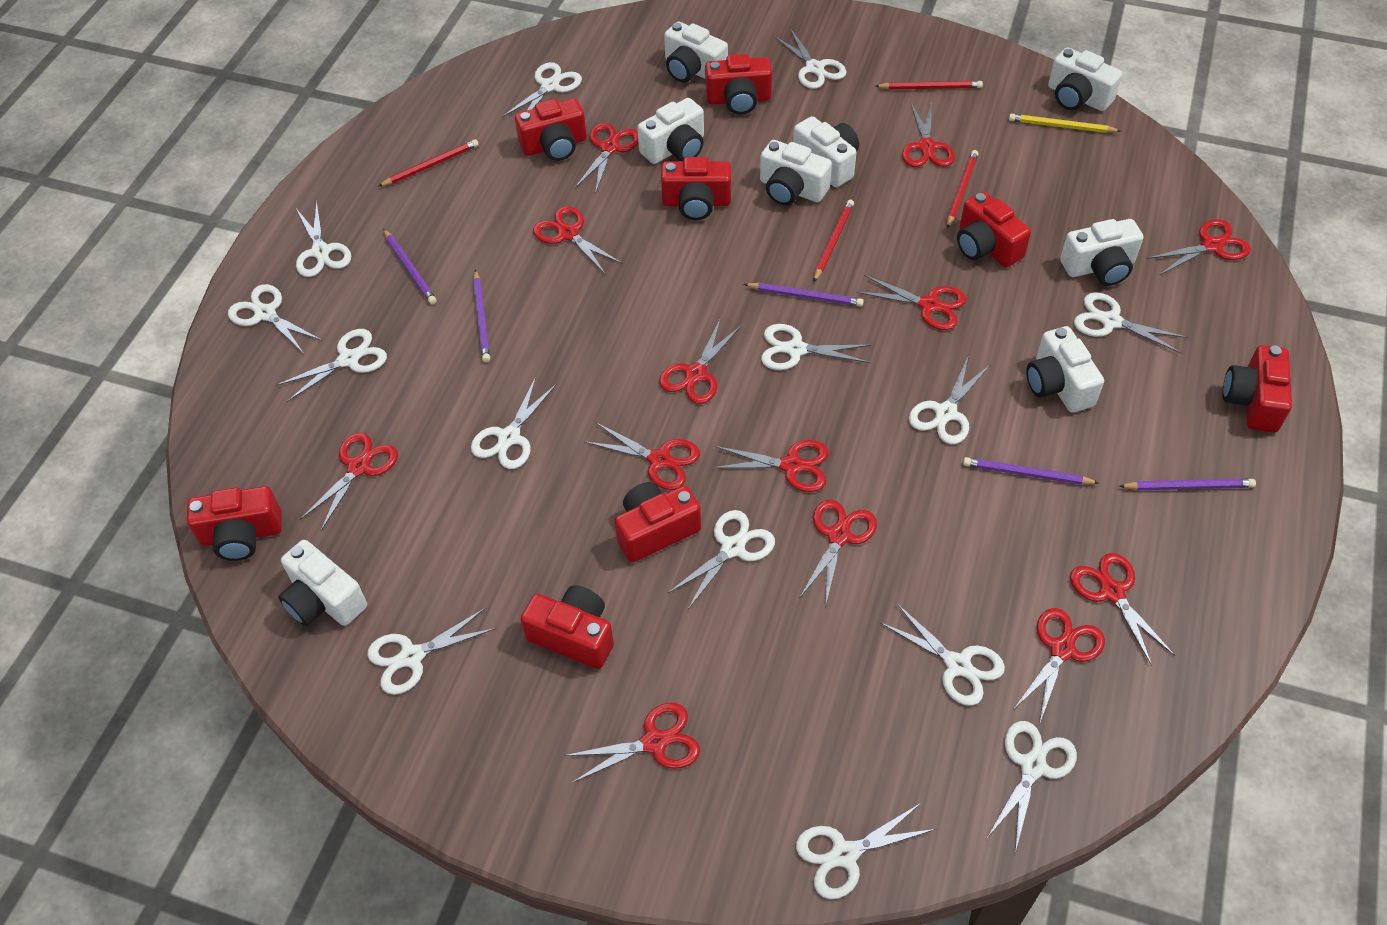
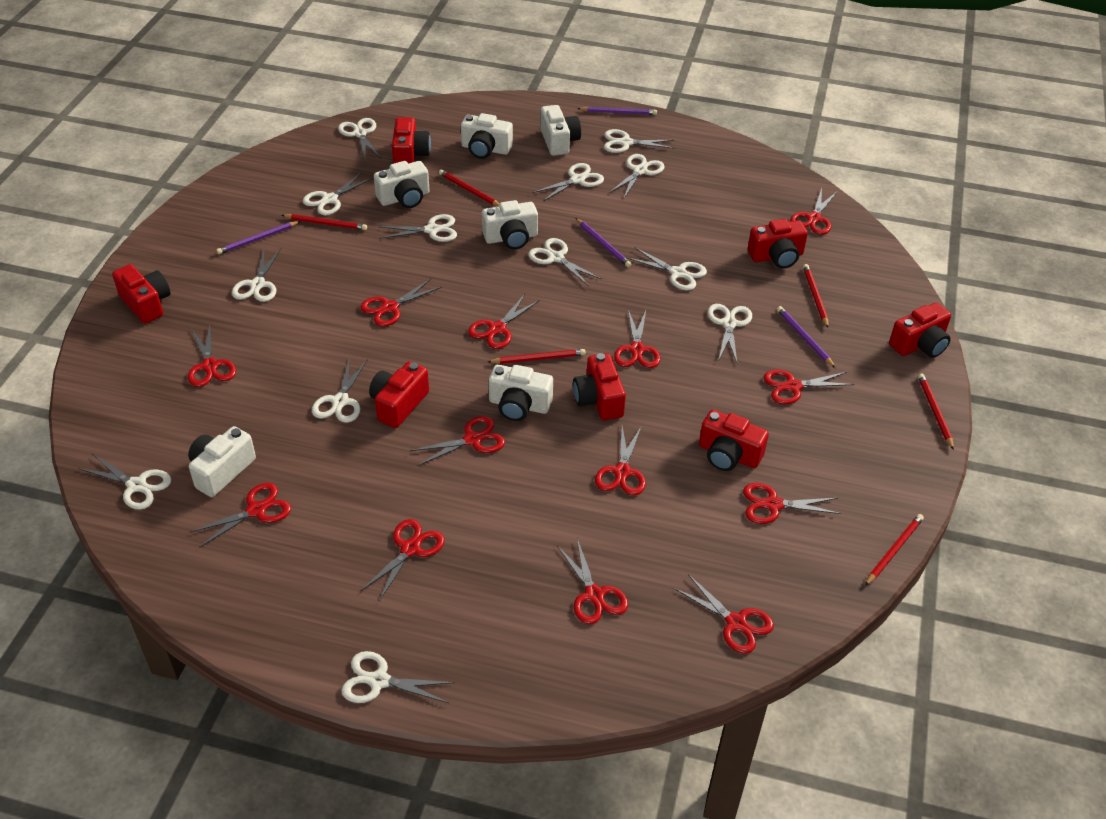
purple pencil: 5 -> 4
red camera: 8 -> 7
red pencil: 4 -> 6
white camera: 8 -> 6
white scissors: 14 -> 13
yellow pencil: 1 -> 0

